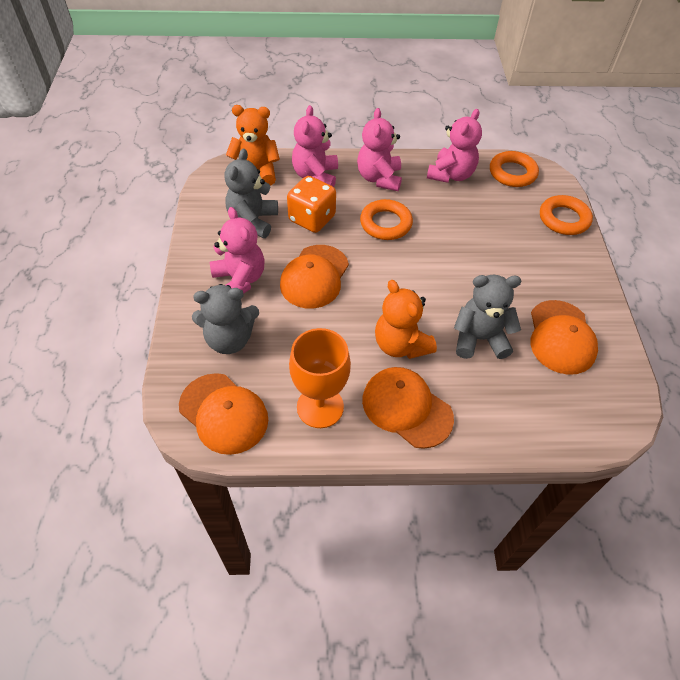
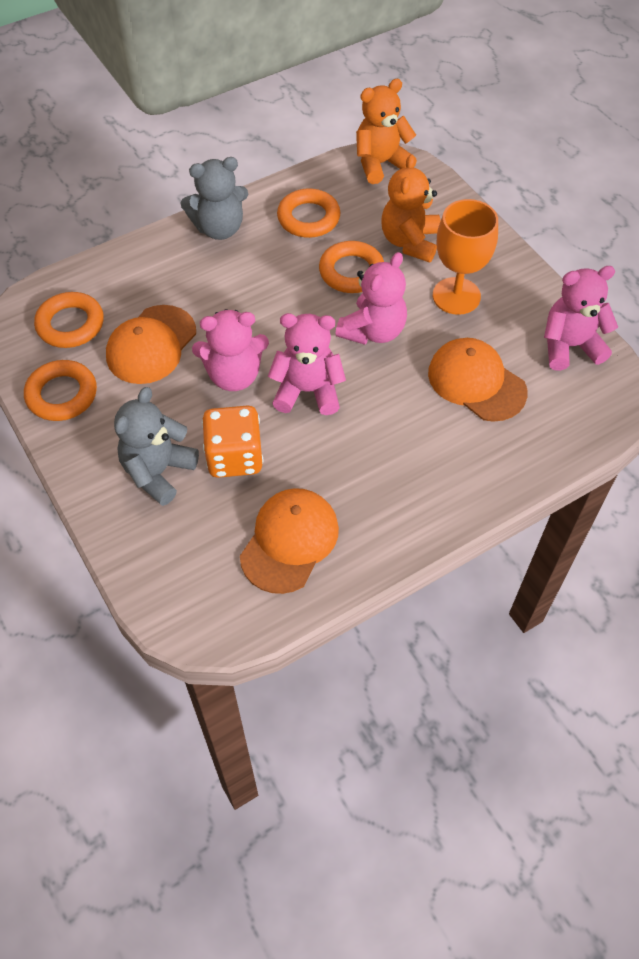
grey teddy bear: 3 -> 2
orange cap: 4 -> 3
orange ring: 3 -> 4

